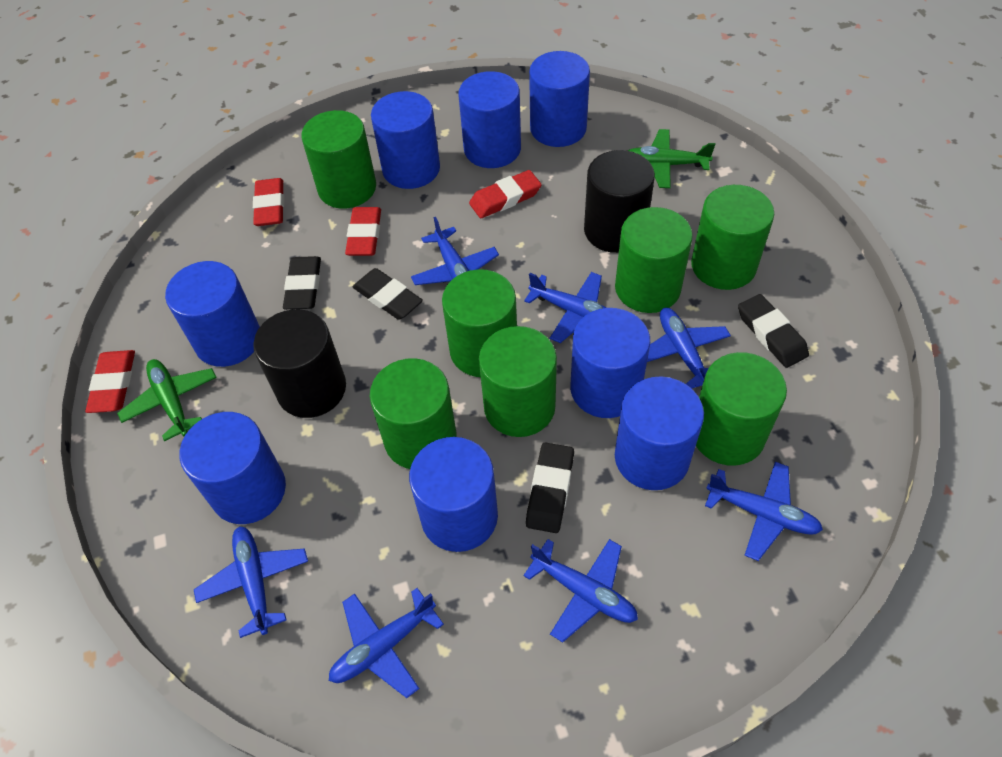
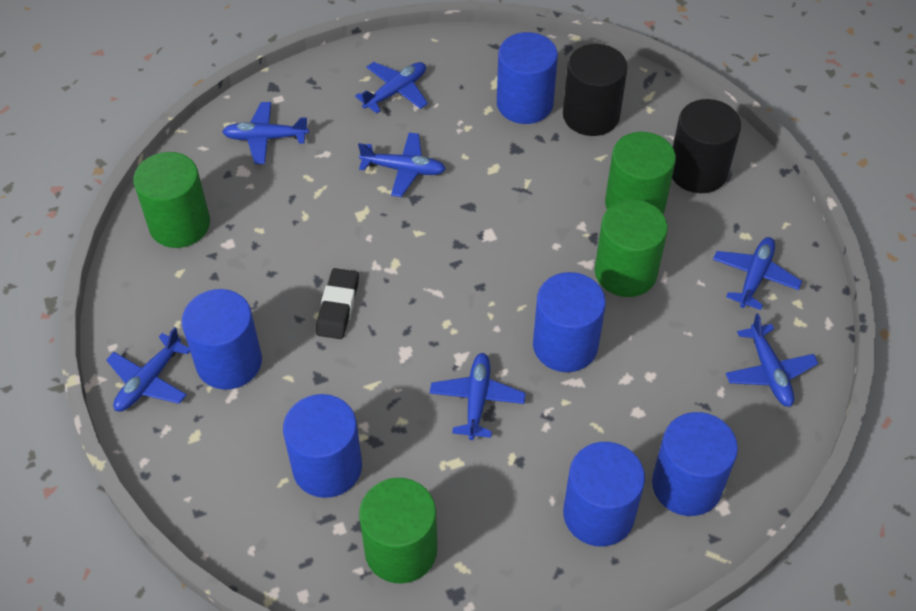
black eraser: 4 -> 1
blue cylinder: 8 -> 6
green cylinder: 7 -> 4
green plane: 2 -> 0
red eraser: 4 -> 0

